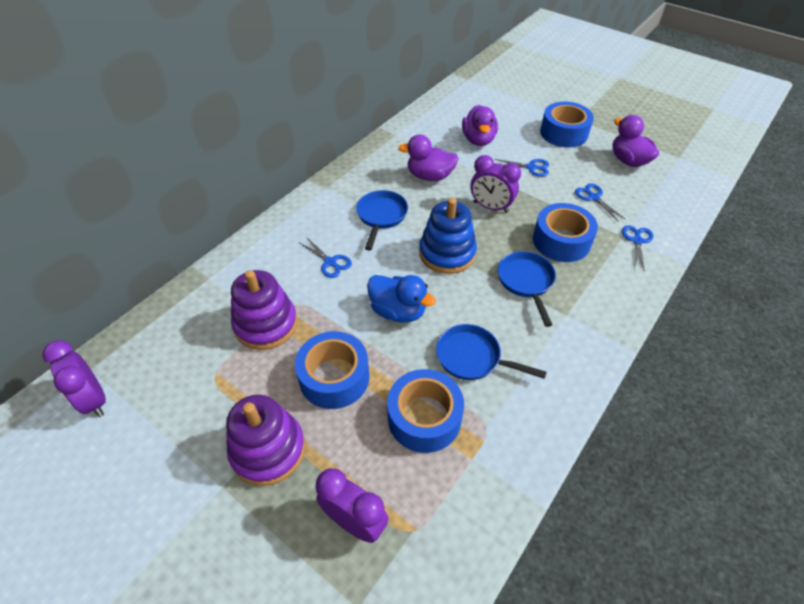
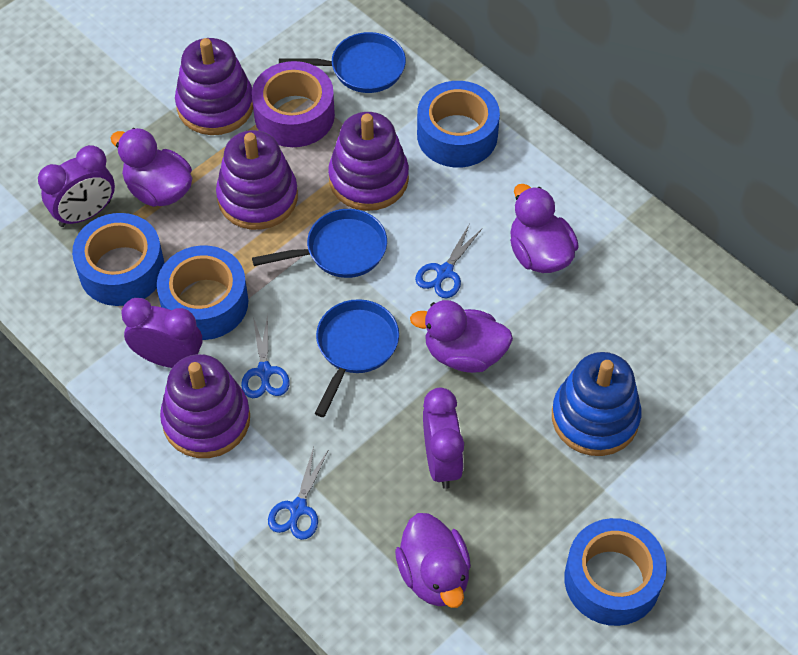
blue duck: 1 -> 0
blue scissors: 4 -> 3
purple duck: 3 -> 4
purple stacking toy: 2 -> 4
purple tape: 0 -> 1

